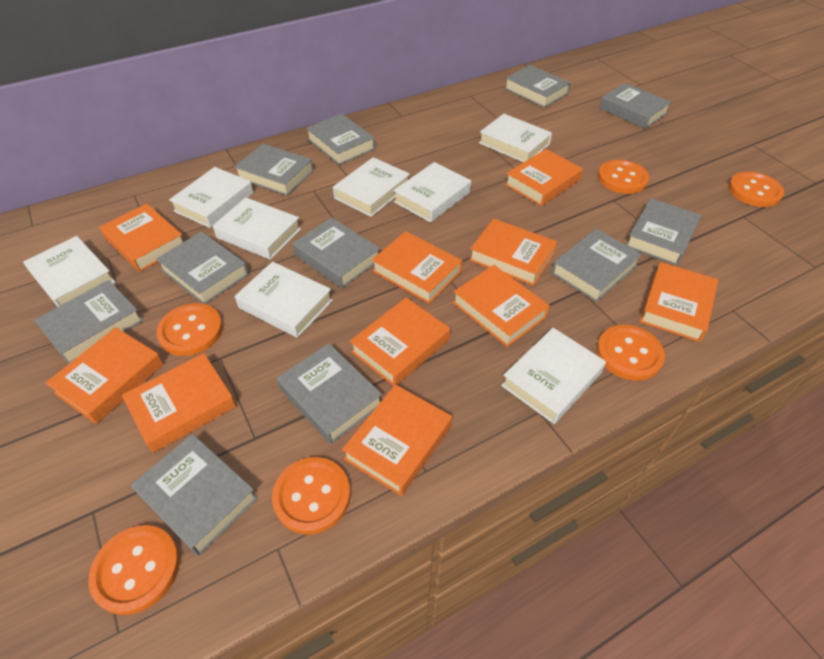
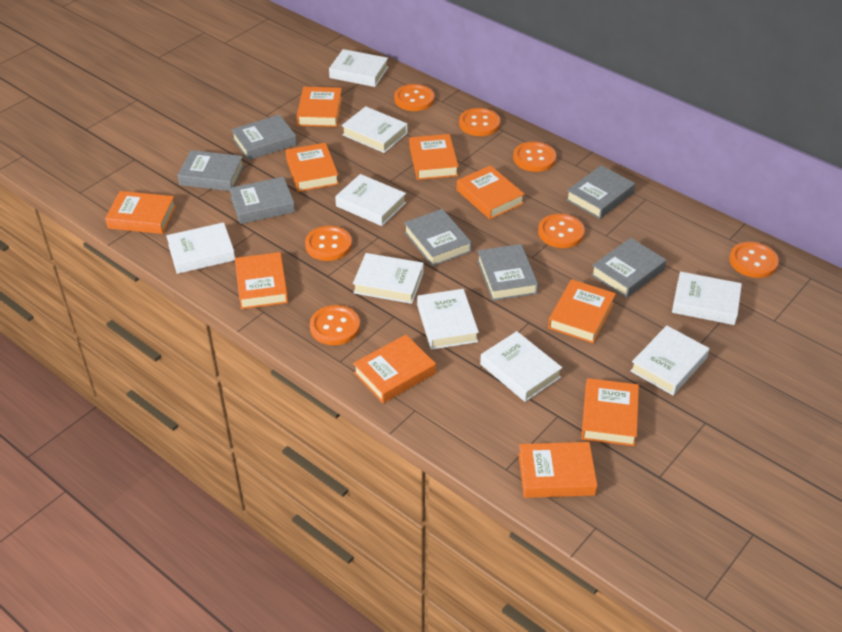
grey book: 11 -> 7
orange button: 6 -> 7
white book: 8 -> 9

